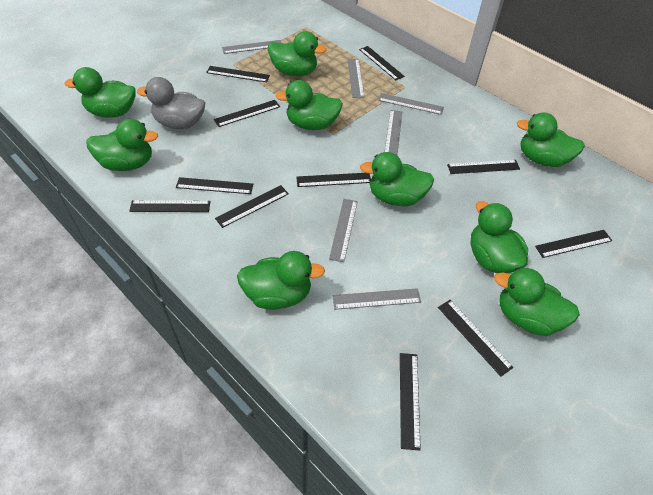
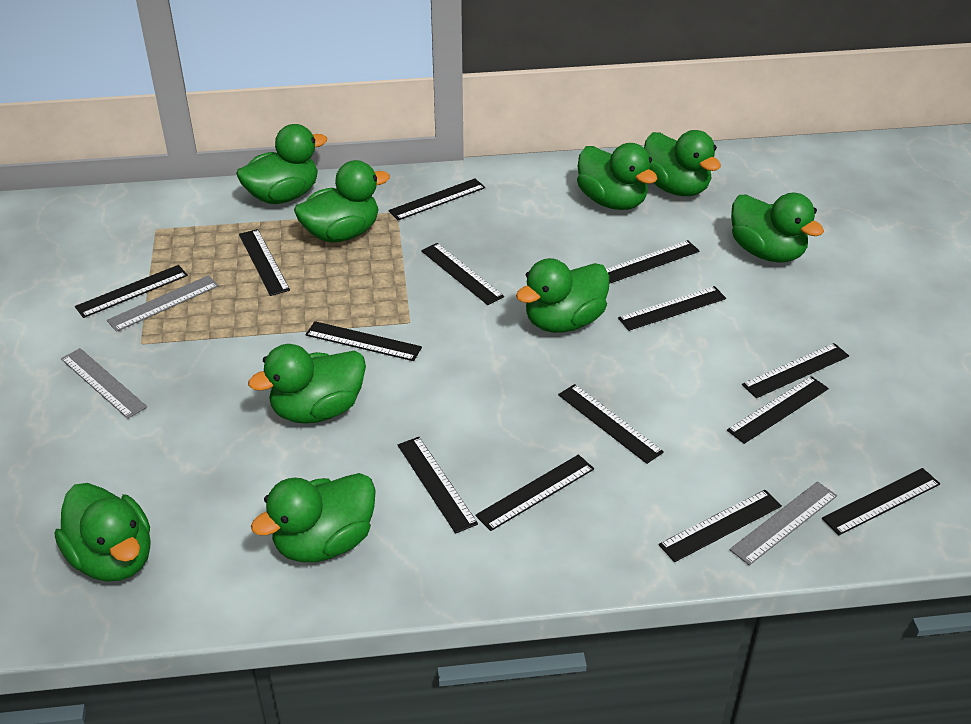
black ruler: 11 -> 14
grey duck: 1 -> 0
grey ruler: 6 -> 3

